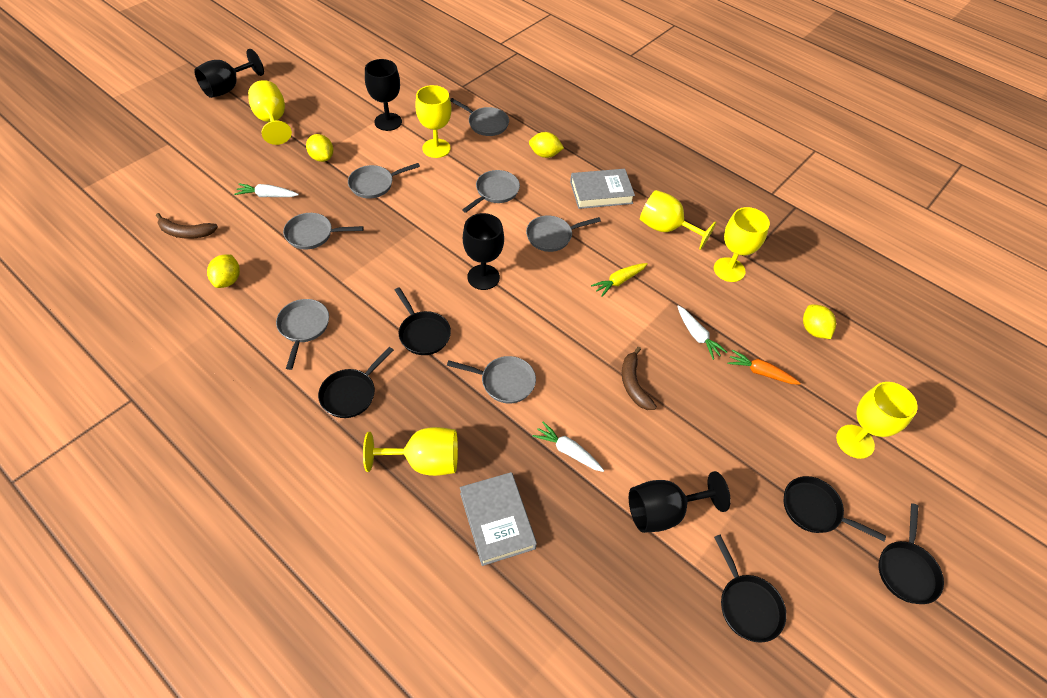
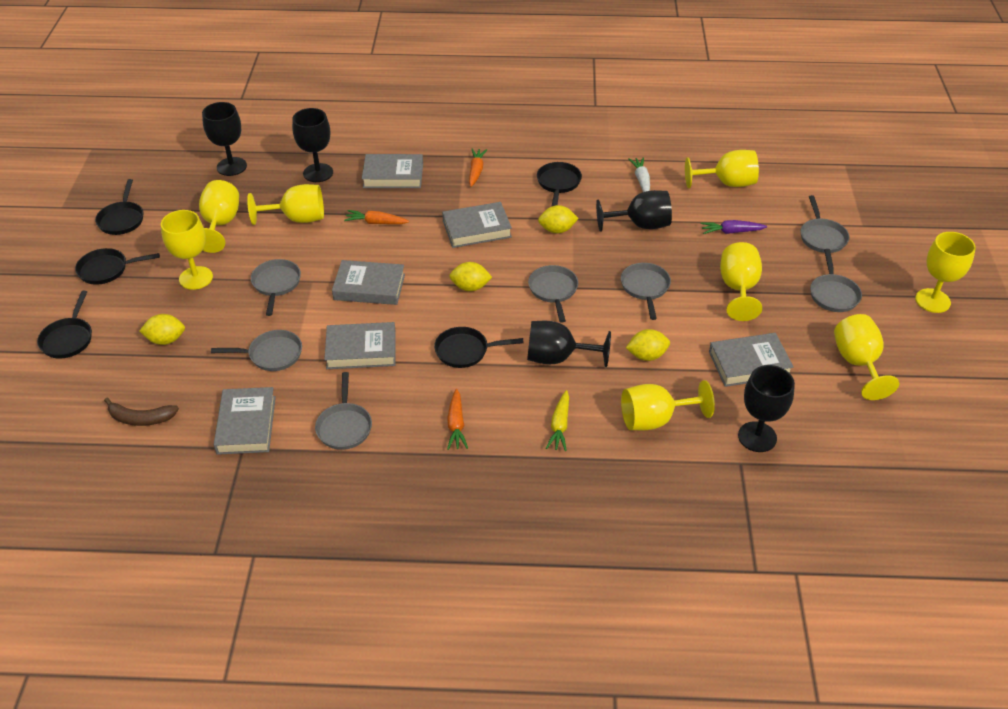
black goblet: 4 -> 5
brown banana: 2 -> 1
grey book: 2 -> 6
orange carrot: 1 -> 3
purple carrot: 0 -> 1
white carrot: 3 -> 1
yellow goblet: 6 -> 8

